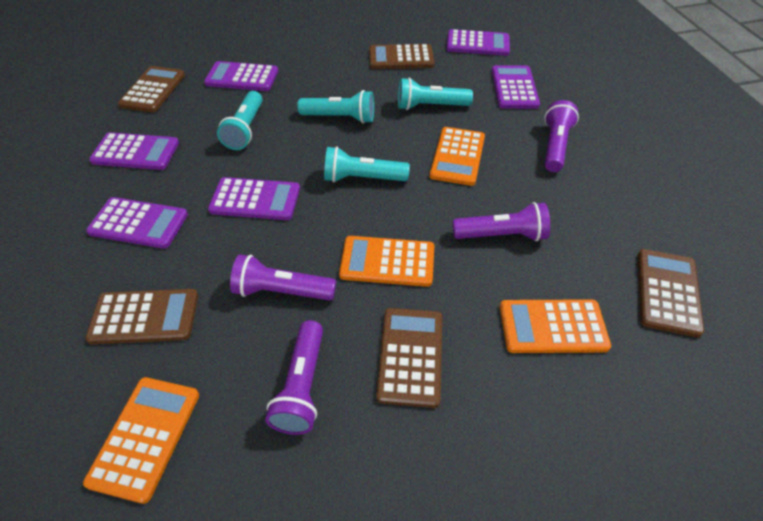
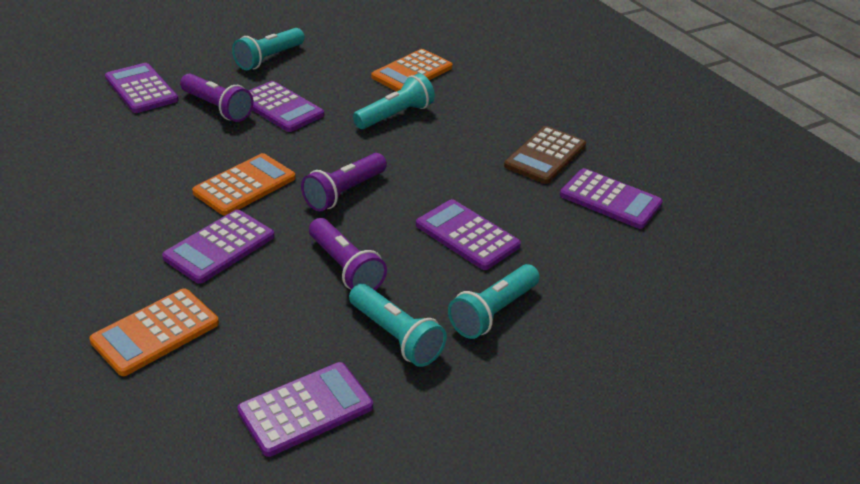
brown calculator: 5 -> 1
orange calculator: 4 -> 3
purple flashlight: 4 -> 3

